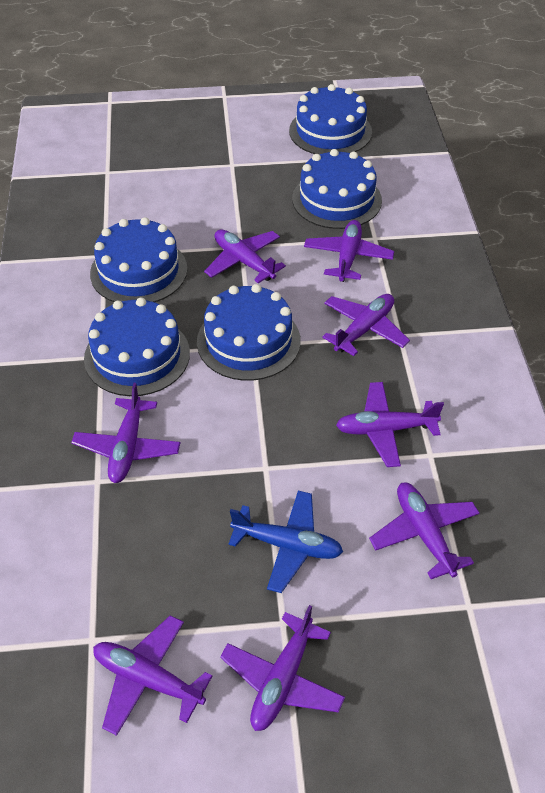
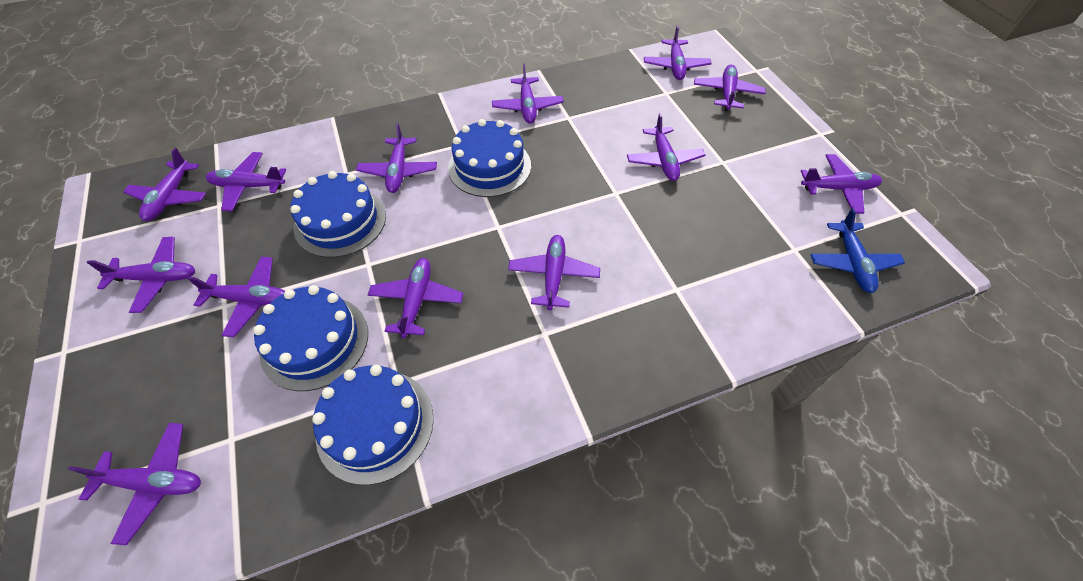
blue cake: 5 -> 4
purple plane: 8 -> 13

